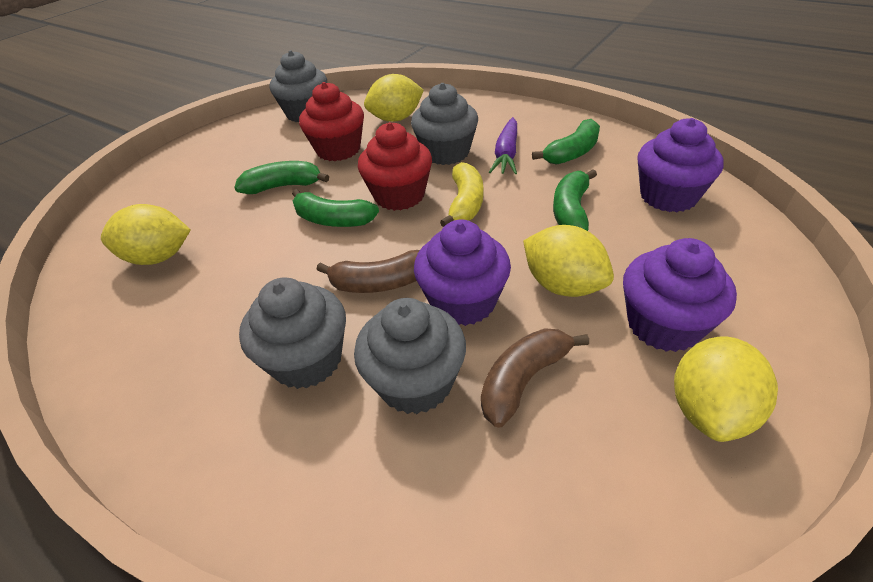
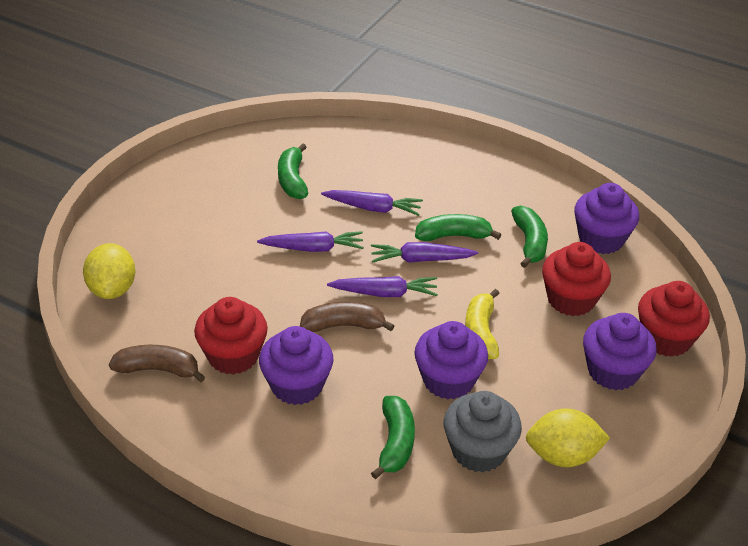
grey cupcake: 4 -> 1
purple carrot: 1 -> 4
purple cupcake: 3 -> 4
red cupcake: 2 -> 3
yellow lemon: 4 -> 2

